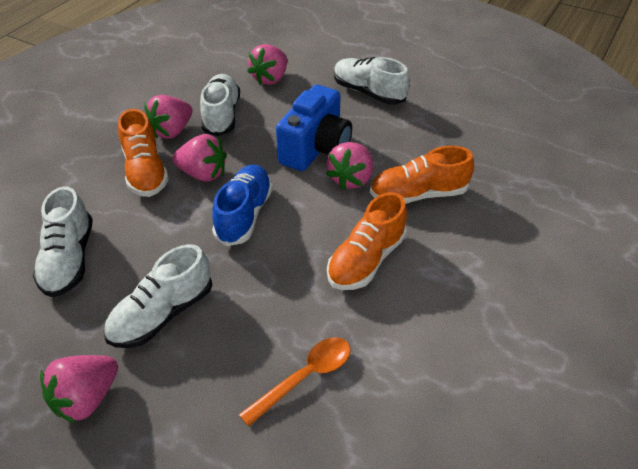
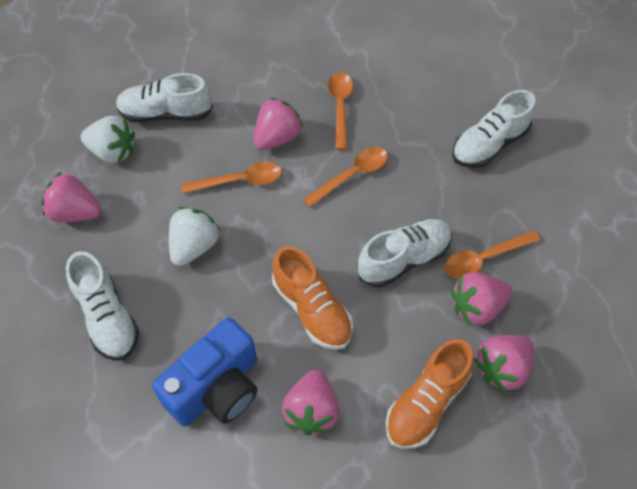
blue shoe: 1 -> 0
orange shoe: 3 -> 2
orange spoon: 1 -> 4
white strawberry: 0 -> 2

